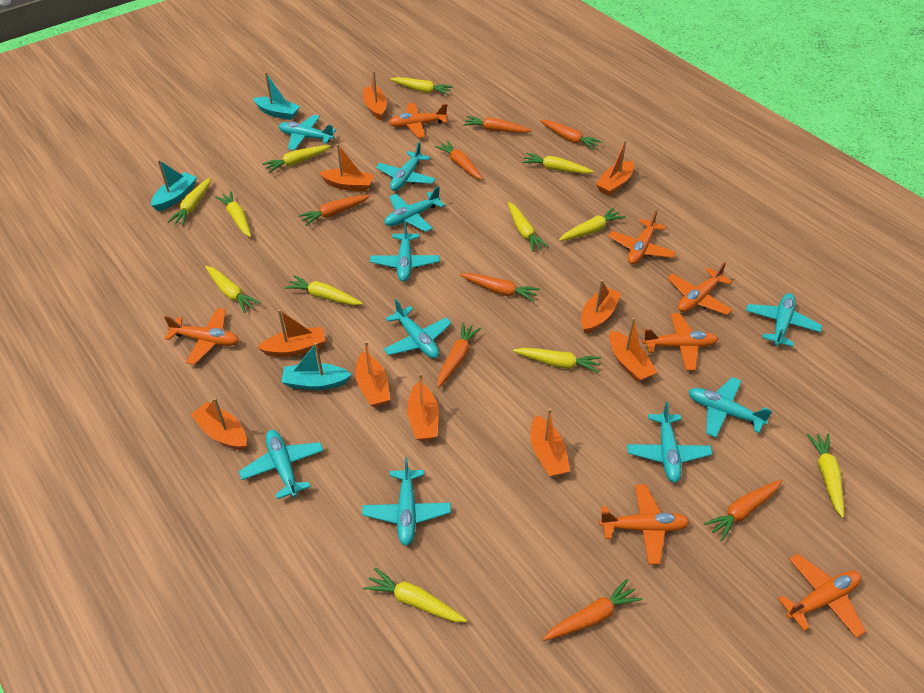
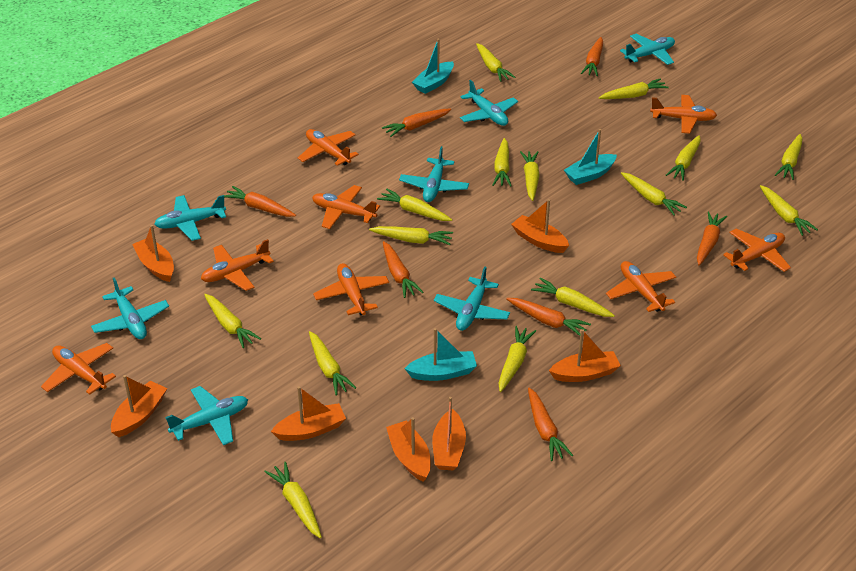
orange boat: 10 -> 7
orange carrot: 8 -> 7
orange plane: 7 -> 8
turquoise plane: 10 -> 7
yellow carrot: 12 -> 15

